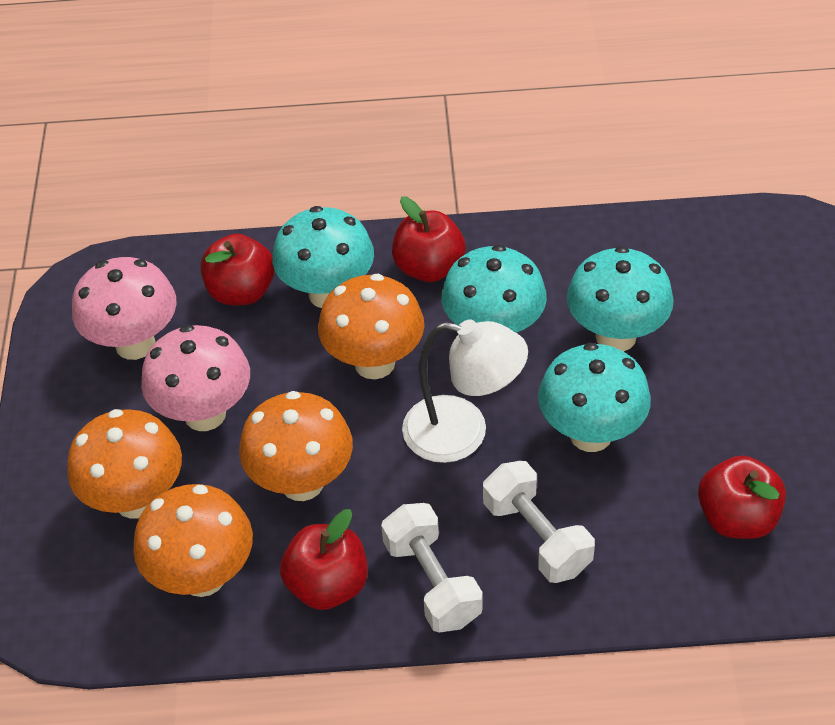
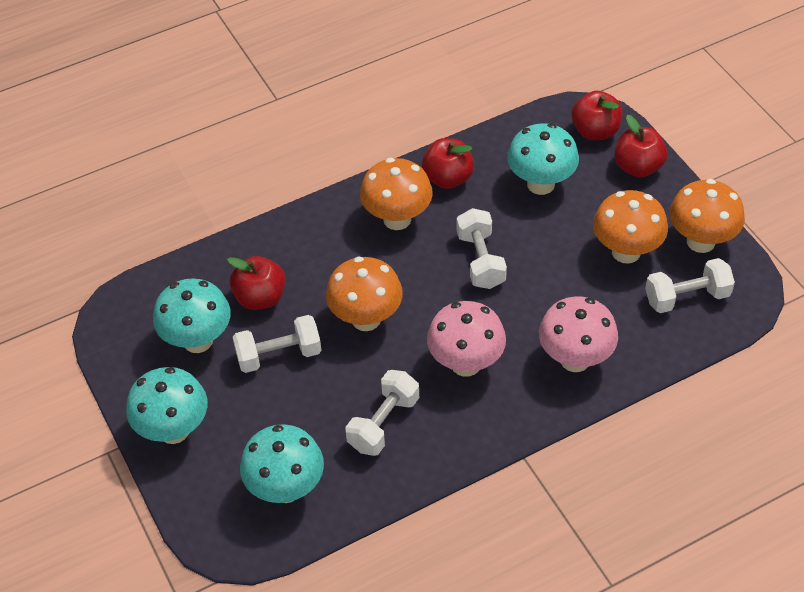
white dumbbell: 2 -> 4
white lamp: 1 -> 0

